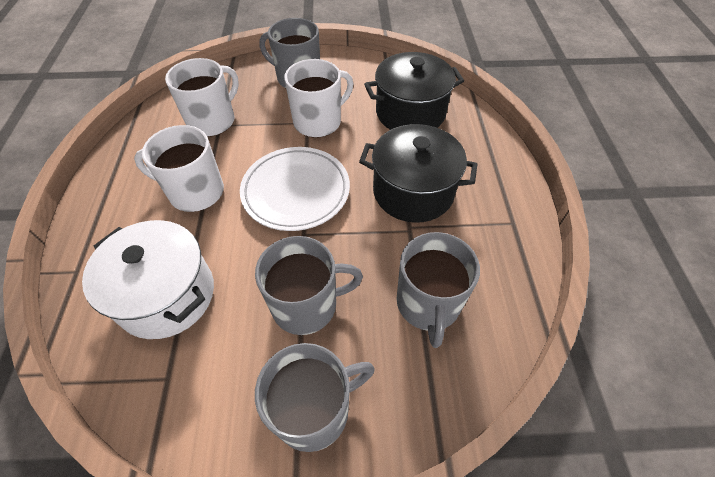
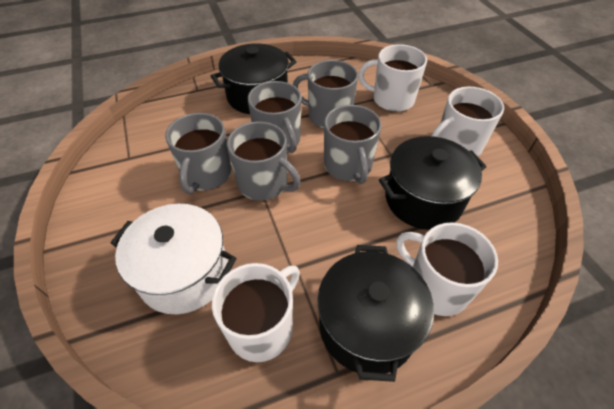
black pot: 2 -> 3
grey mug: 4 -> 5
white mug: 3 -> 4
white plate: 1 -> 0

